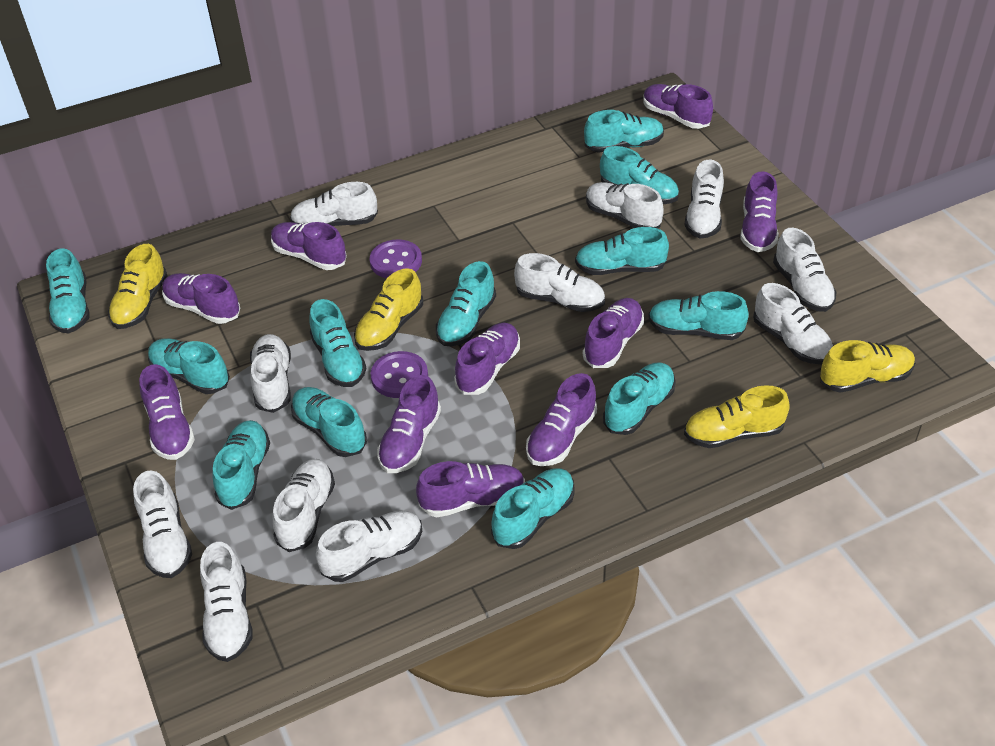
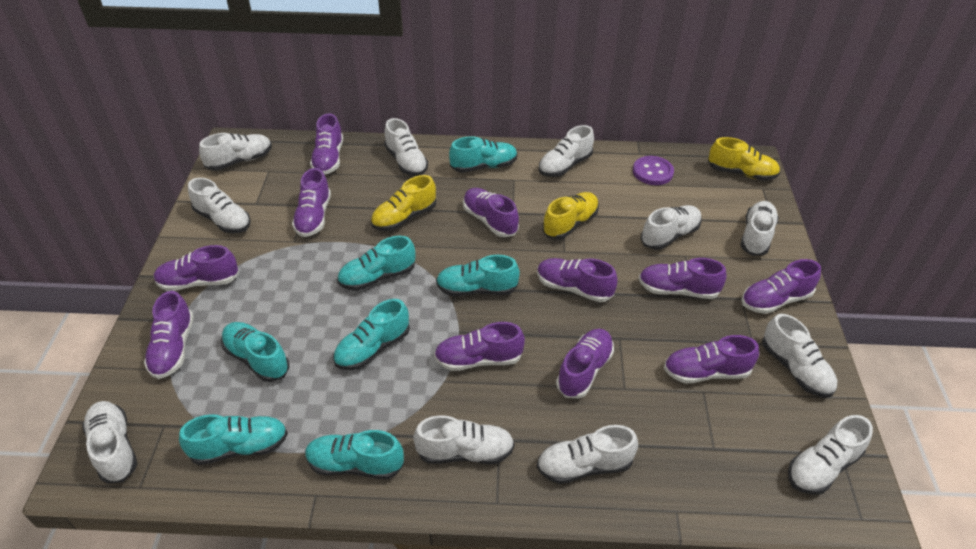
purple button: 2 -> 1
purple shoe: 10 -> 11
turquoise shoe: 12 -> 7
yellow shoe: 4 -> 3

